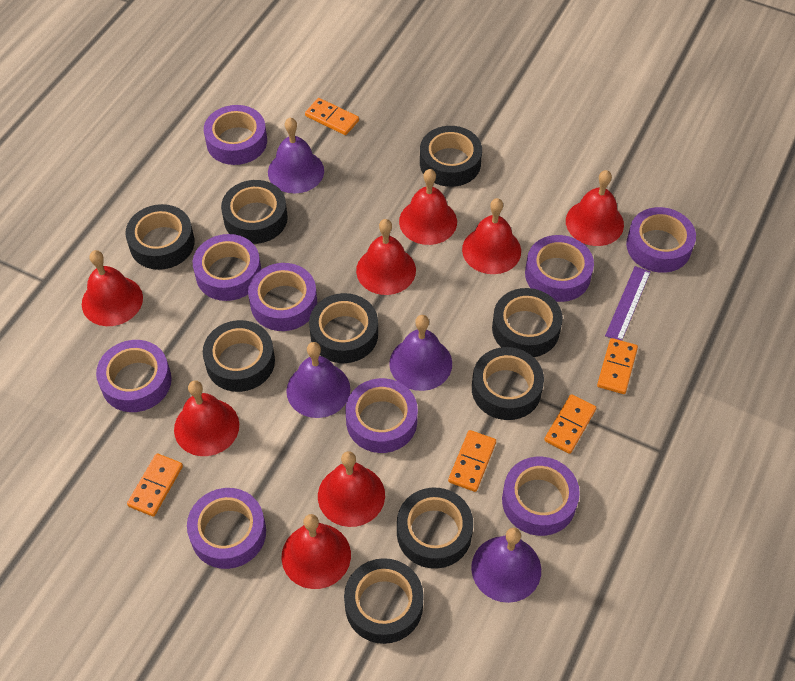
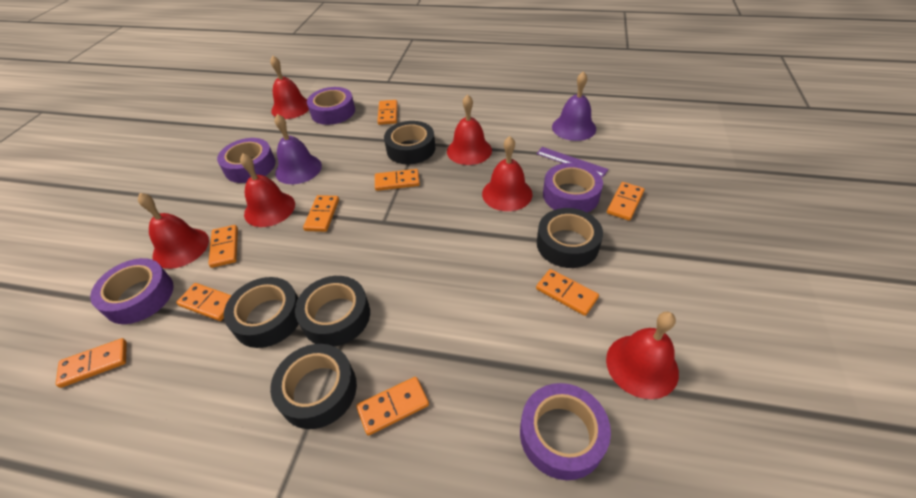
black tape: 9 -> 5
orange domino: 5 -> 9
purple bell: 4 -> 2
purple tape: 9 -> 5
red bell: 8 -> 6

